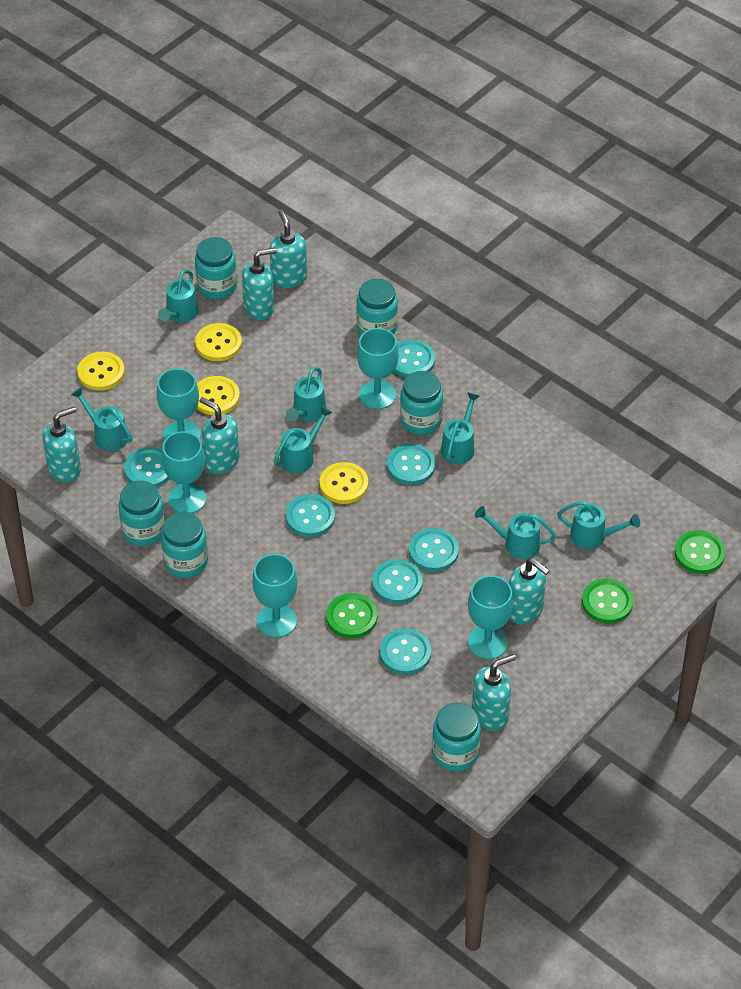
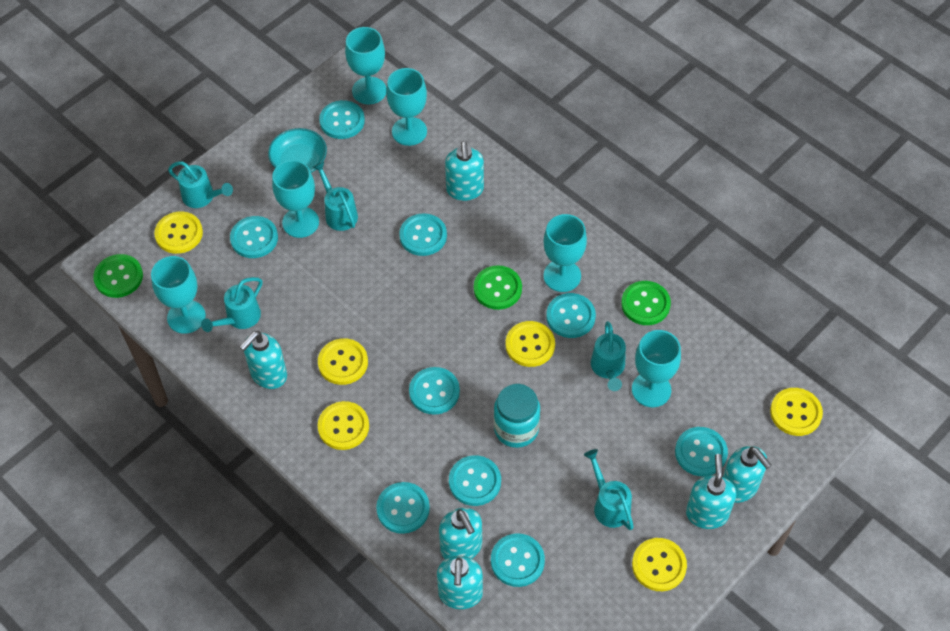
turquoise bowl: 0 -> 1
turquoise button: 7 -> 9
turquoise goblet: 5 -> 6
turquoise jar: 6 -> 1
turquoise watering can: 7 -> 5
yellow button: 4 -> 6

